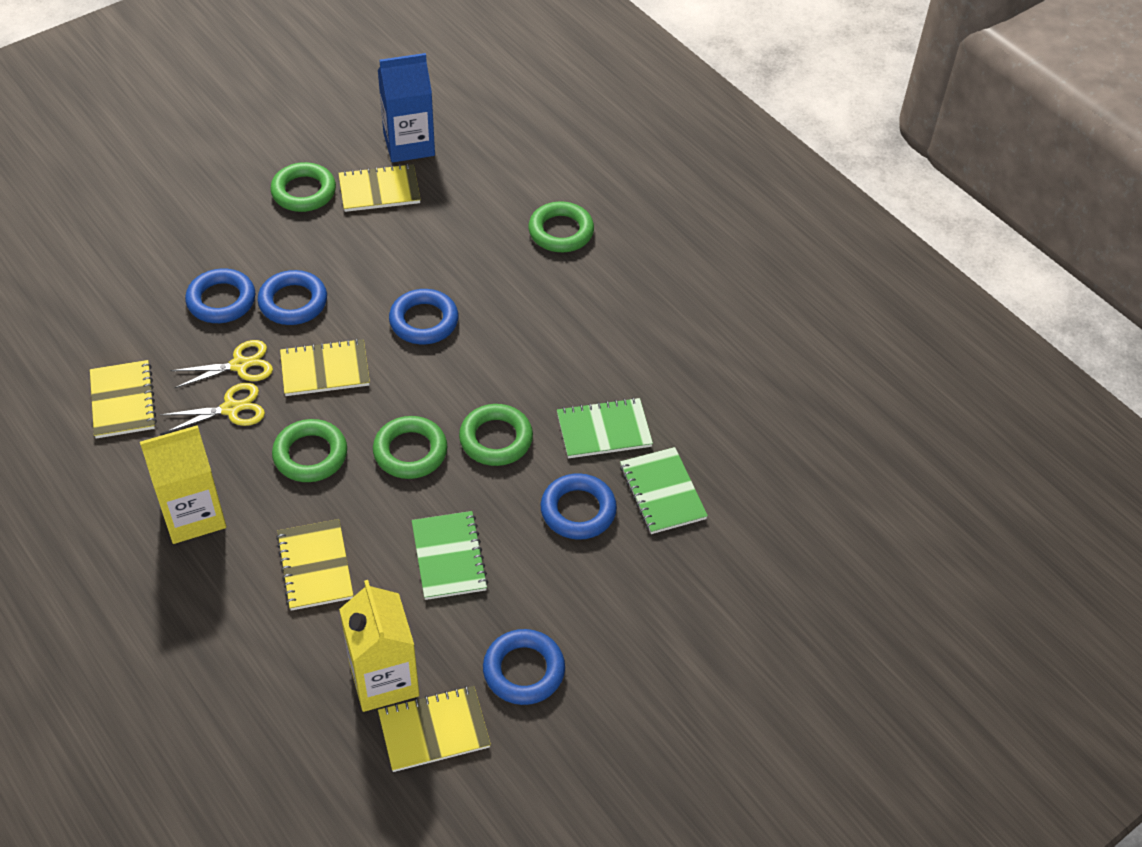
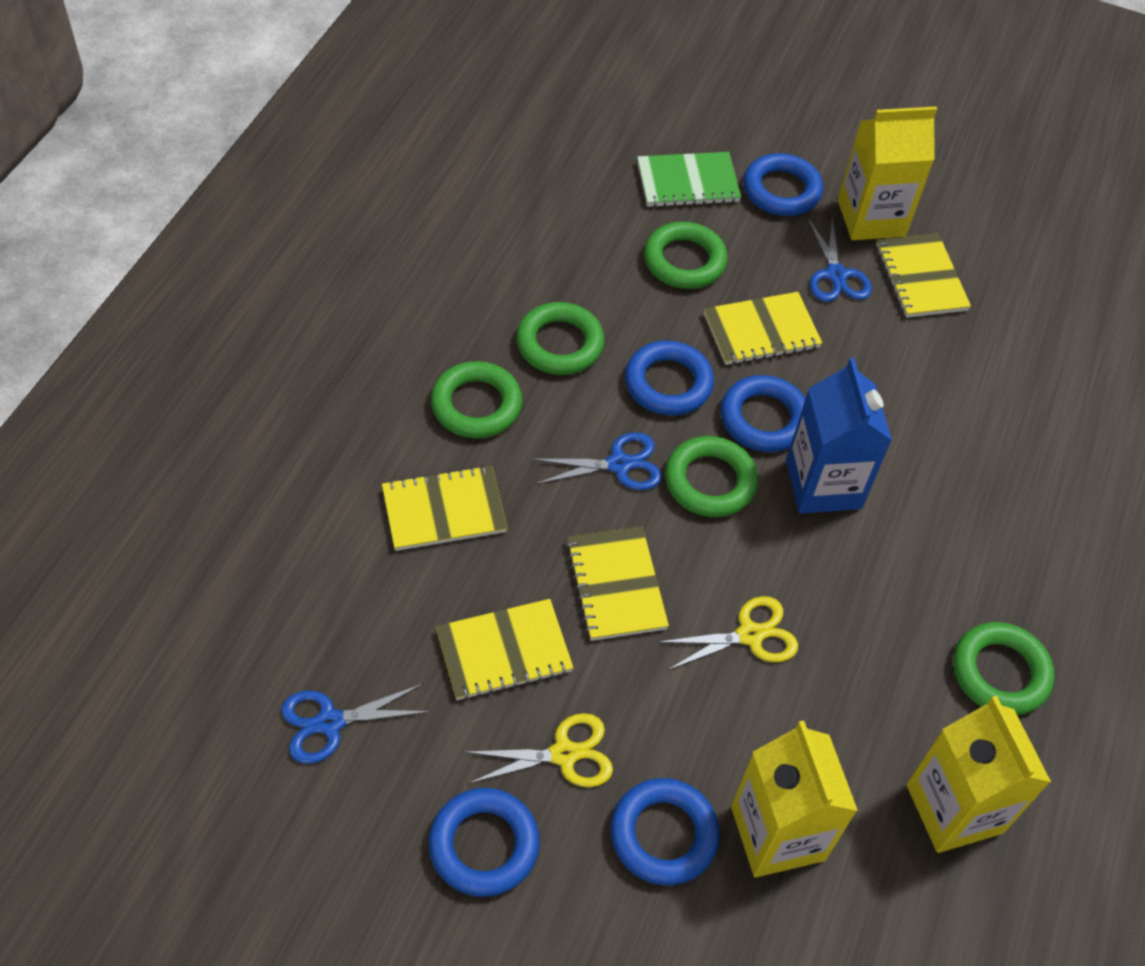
blue scissors: 0 -> 3
green notebook: 3 -> 1
yellow carton: 2 -> 3

